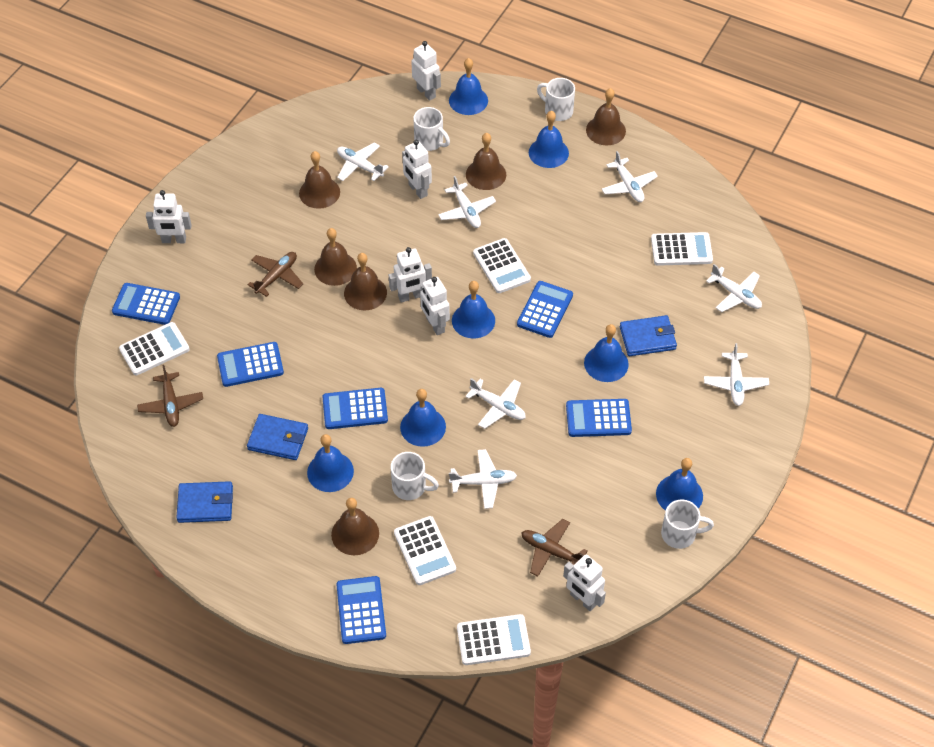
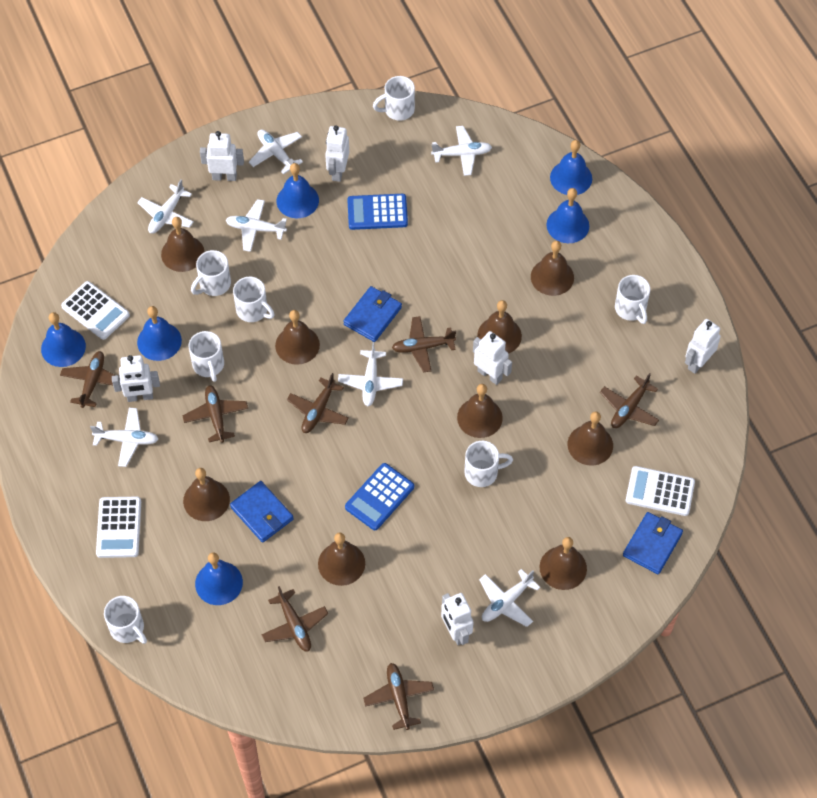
blue bell: 7 -> 6
blue calculator: 6 -> 2
brown bell: 6 -> 9
brown plane: 3 -> 7
white calculator: 5 -> 3
white mug: 4 -> 7

